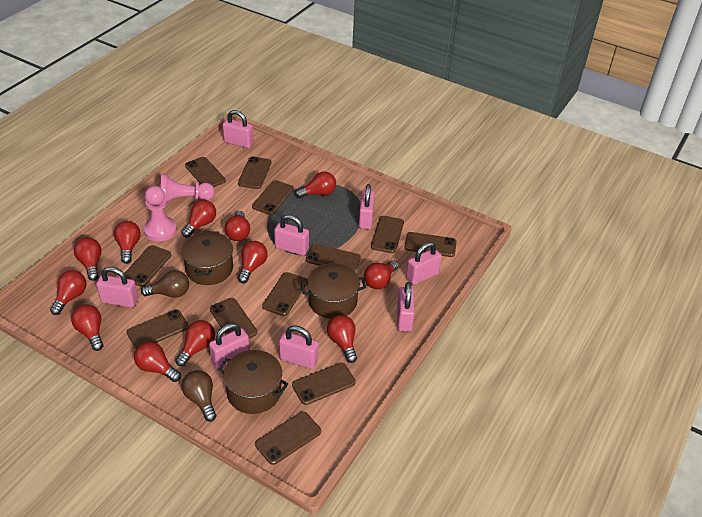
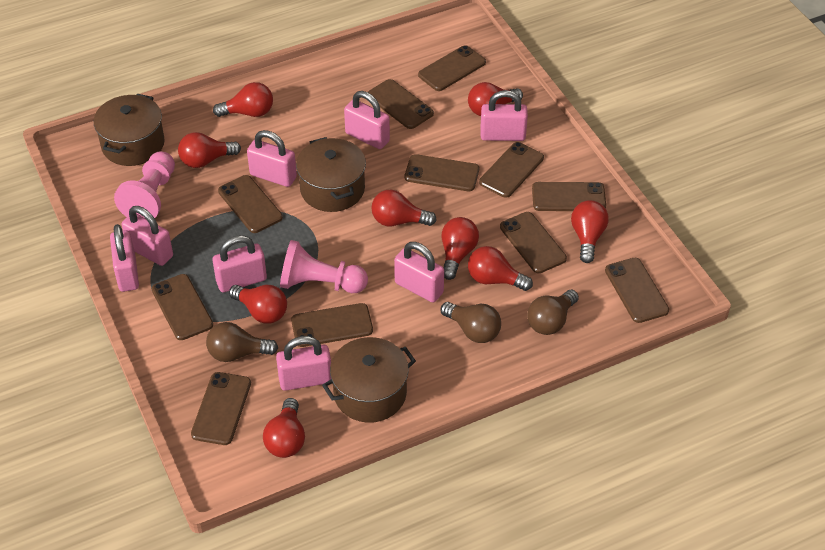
brown light bulb: 2 -> 3
brown phone: 12 -> 11
red light bulb: 12 -> 9

